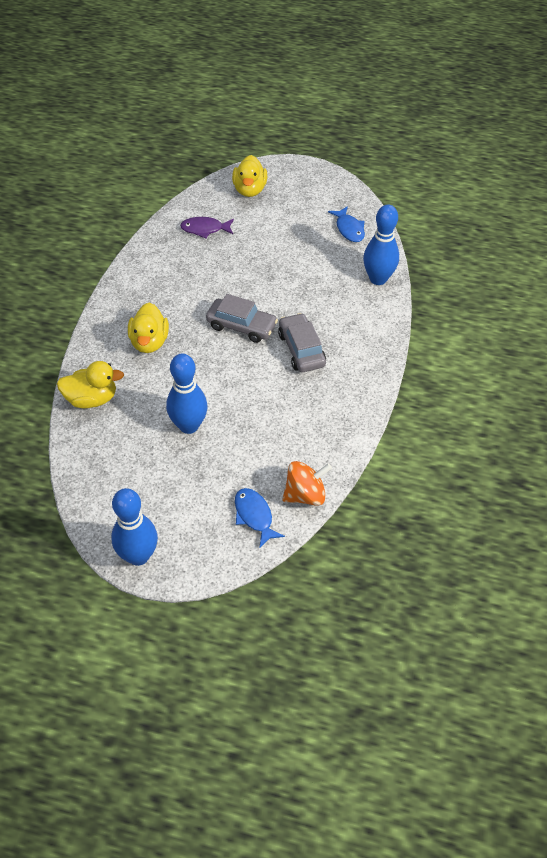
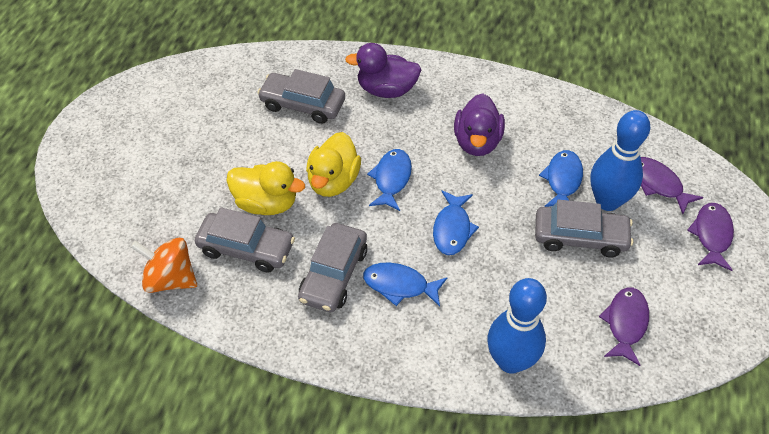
blue bowling pin: 3 -> 2
blue fish: 2 -> 4
grey car: 2 -> 4
purple duck: 0 -> 2
purple fish: 1 -> 3
yellow duck: 3 -> 2

